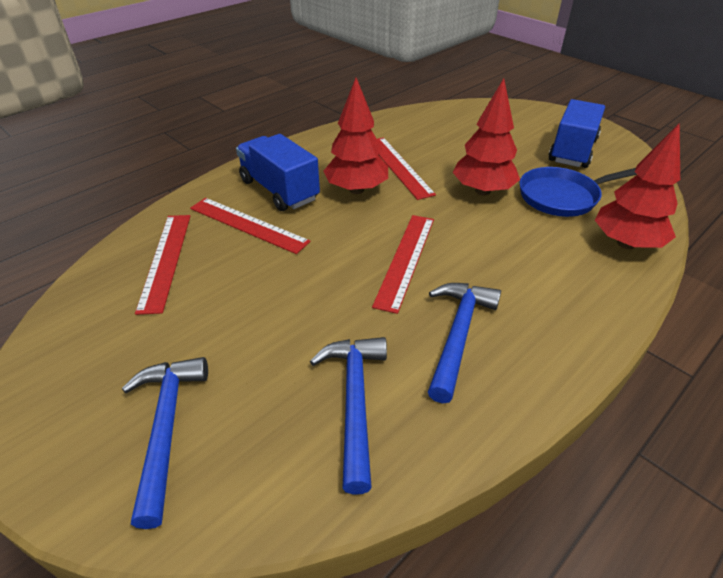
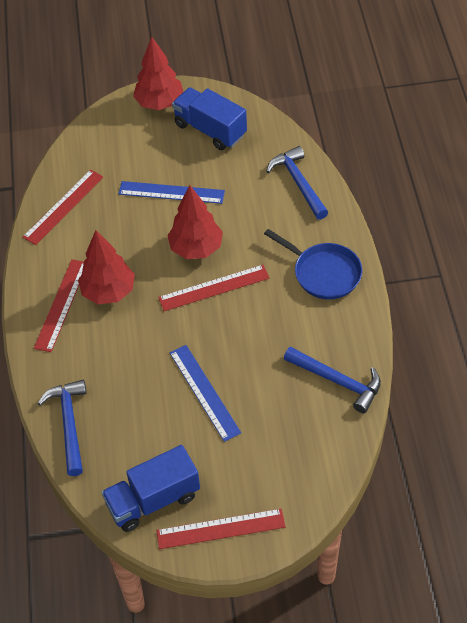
blue ruler: 0 -> 2

